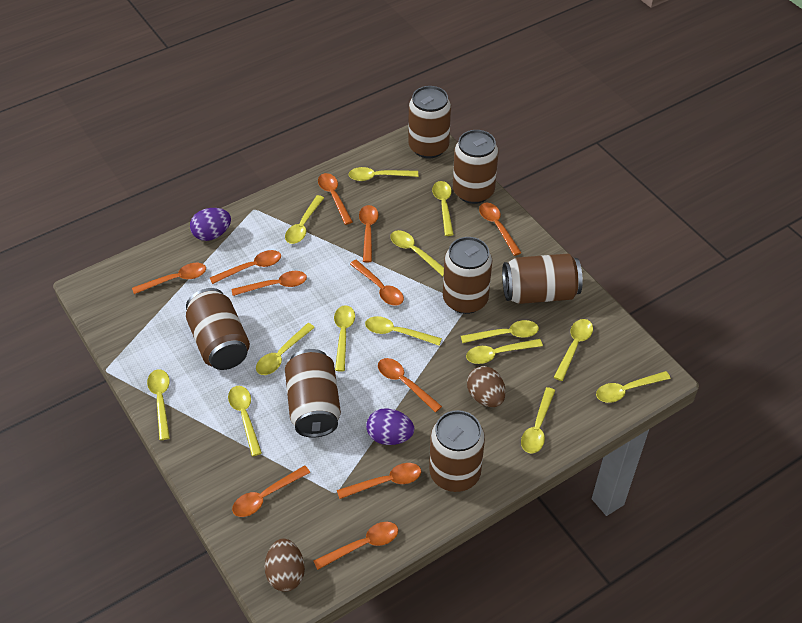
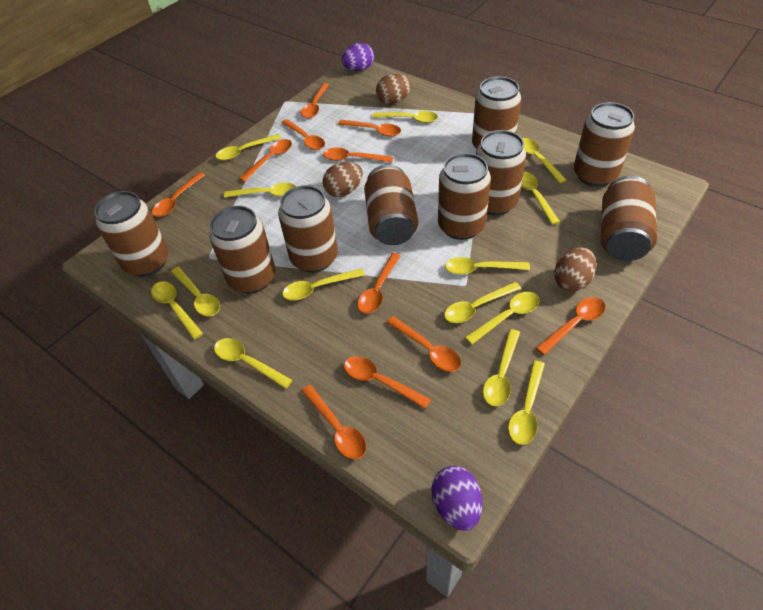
brown can: 7 -> 9
brown egg: 2 -> 3

